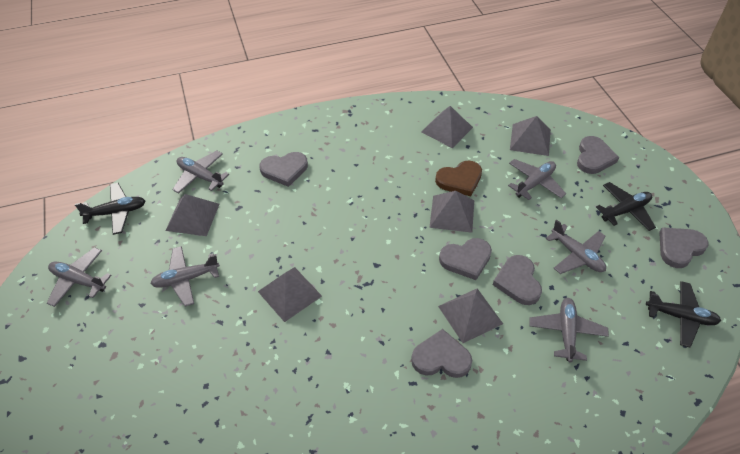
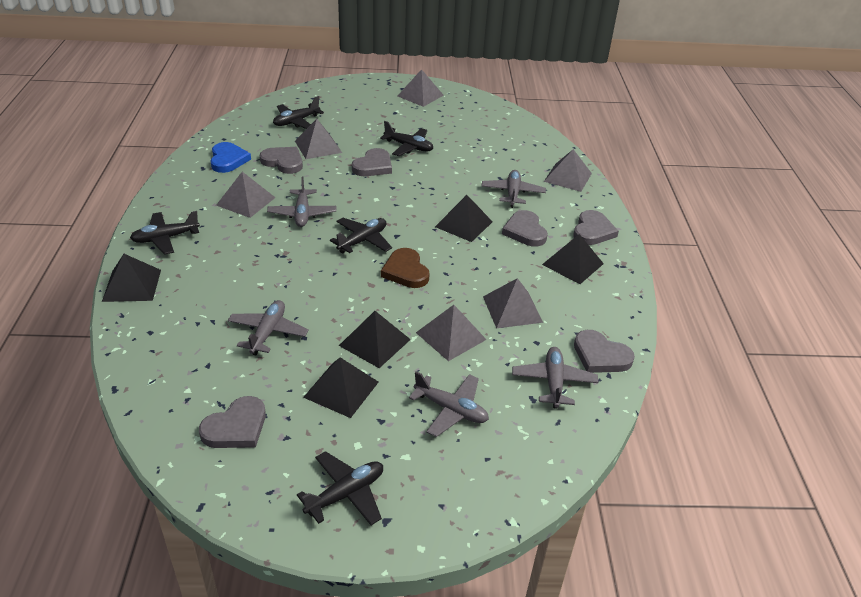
black plane: 3 -> 5
black pyramid: 0 -> 5
blue heart: 0 -> 1
grey plane: 6 -> 5

